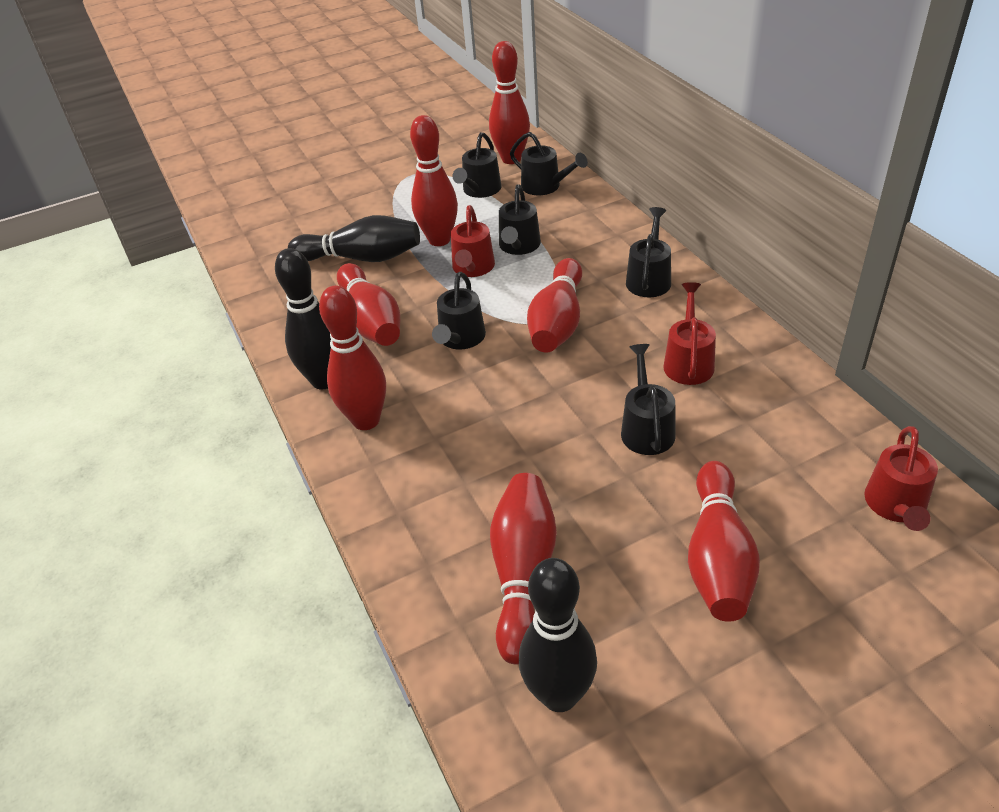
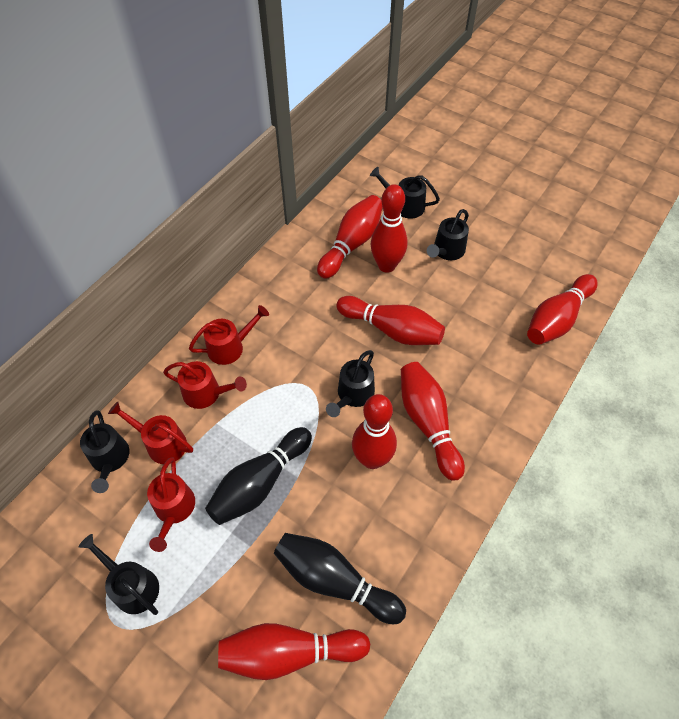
black bowling pin: 3 -> 2
black watering can: 6 -> 5
red watering can: 3 -> 4

